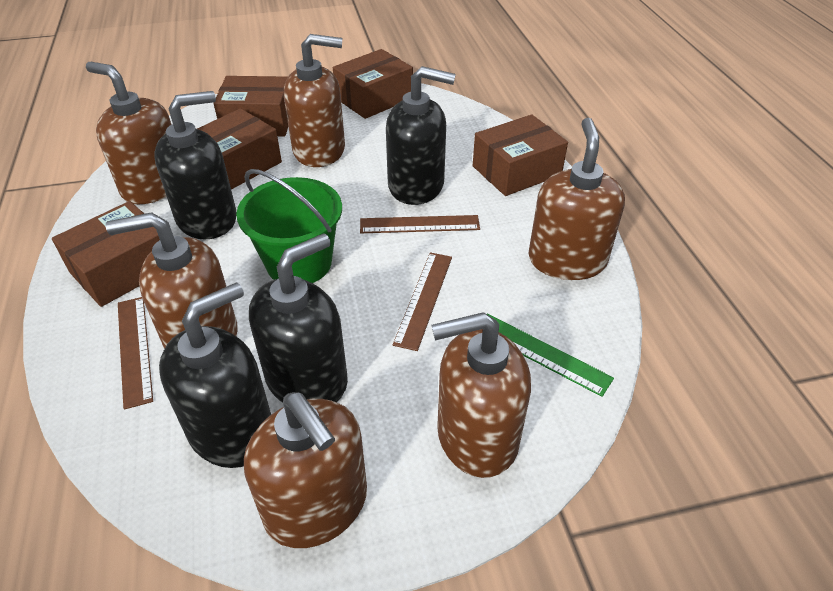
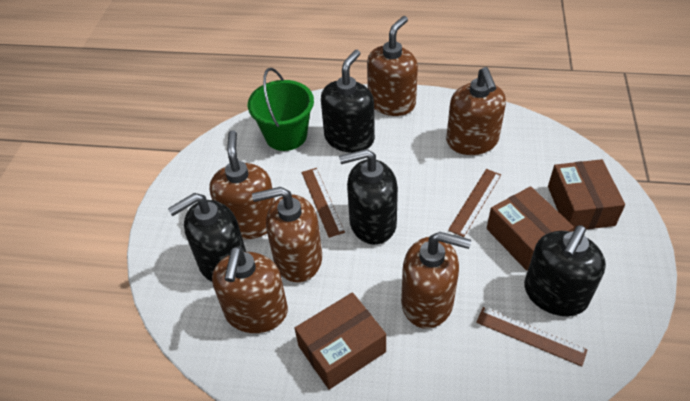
brown box: 5 -> 3
green ruler: 1 -> 0

